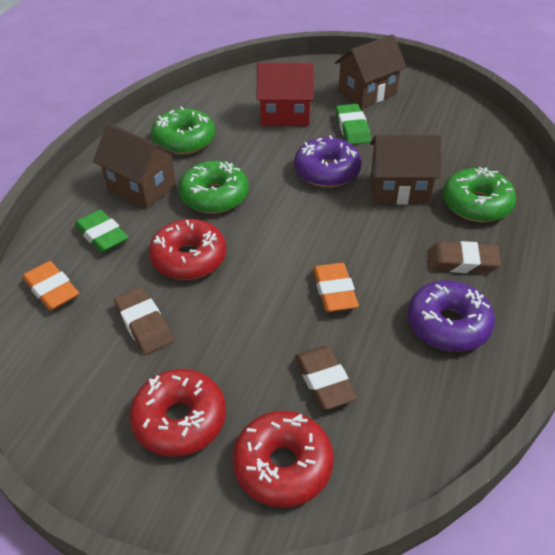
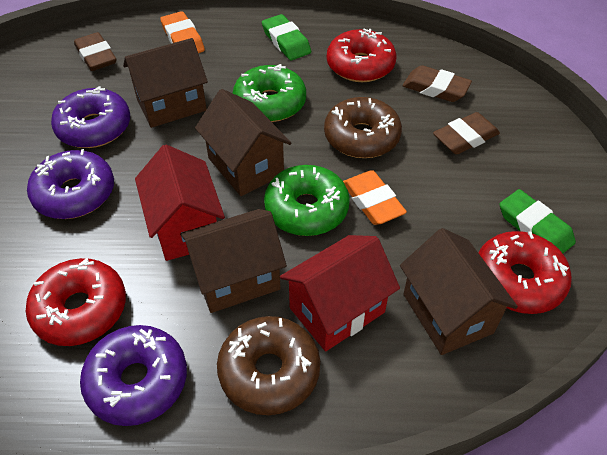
brown donut: 0 -> 2
brown house: 3 -> 4
green donut: 3 -> 2
purple donut: 2 -> 3
red house: 1 -> 2

